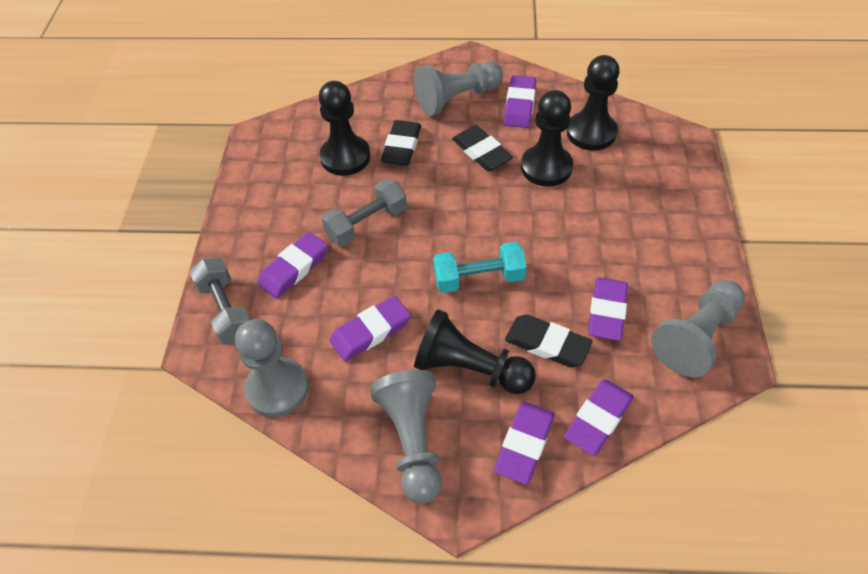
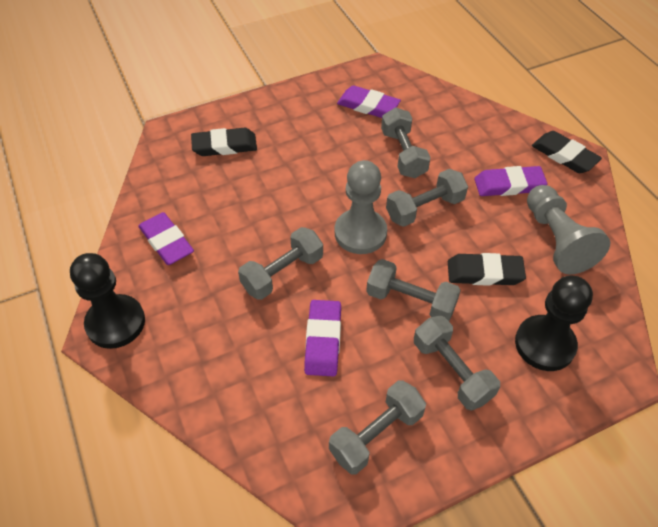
black pawn: 4 -> 2
grey dumbbell: 2 -> 6
grey pawn: 4 -> 2
purple eraser: 6 -> 4
turquoise dumbbell: 1 -> 0

